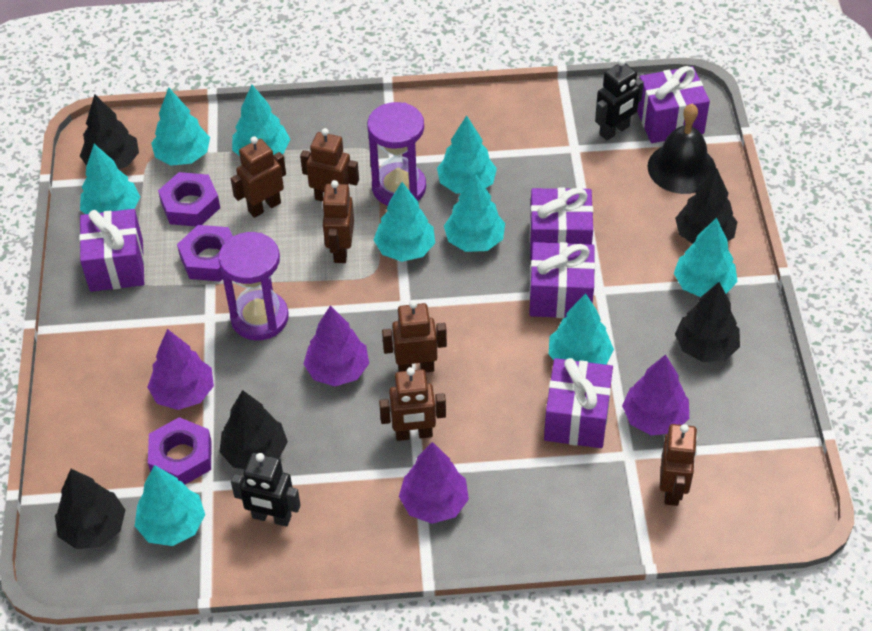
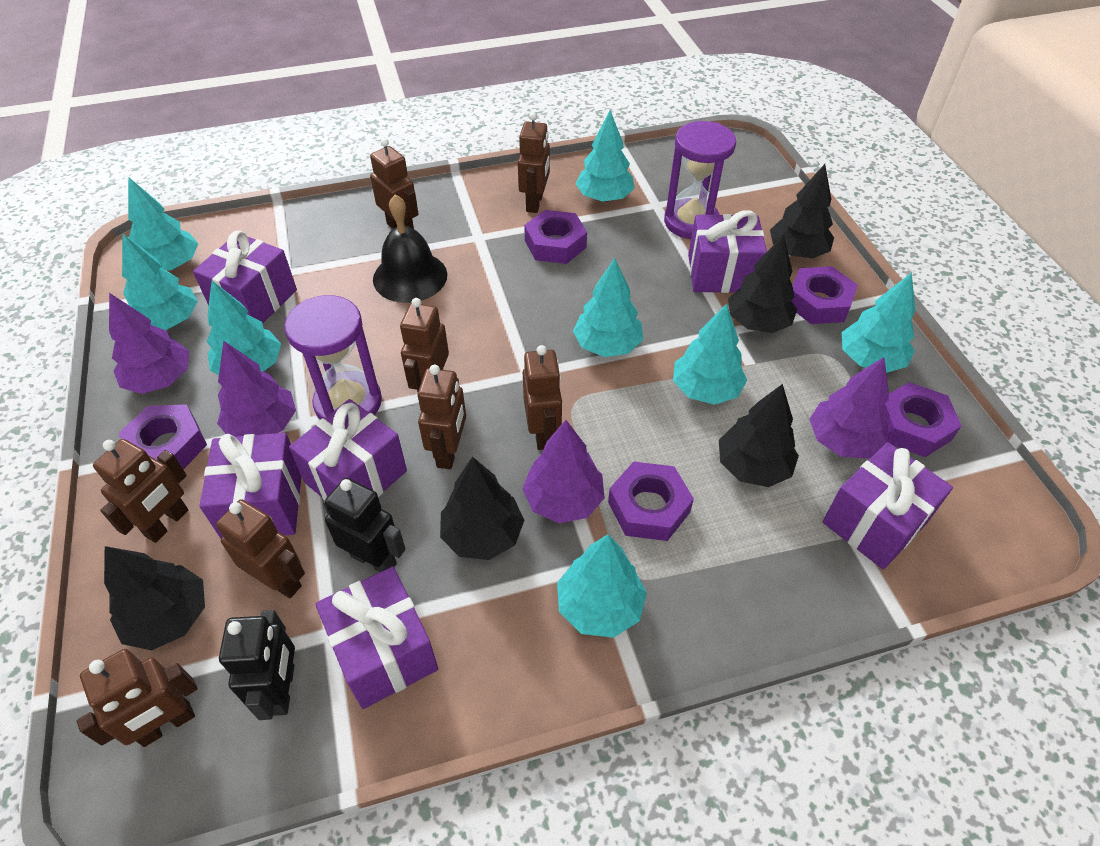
brown robot: 6 -> 8
purple gift: 5 -> 6
purple nut: 3 -> 5
turquoise tree: 9 -> 8

